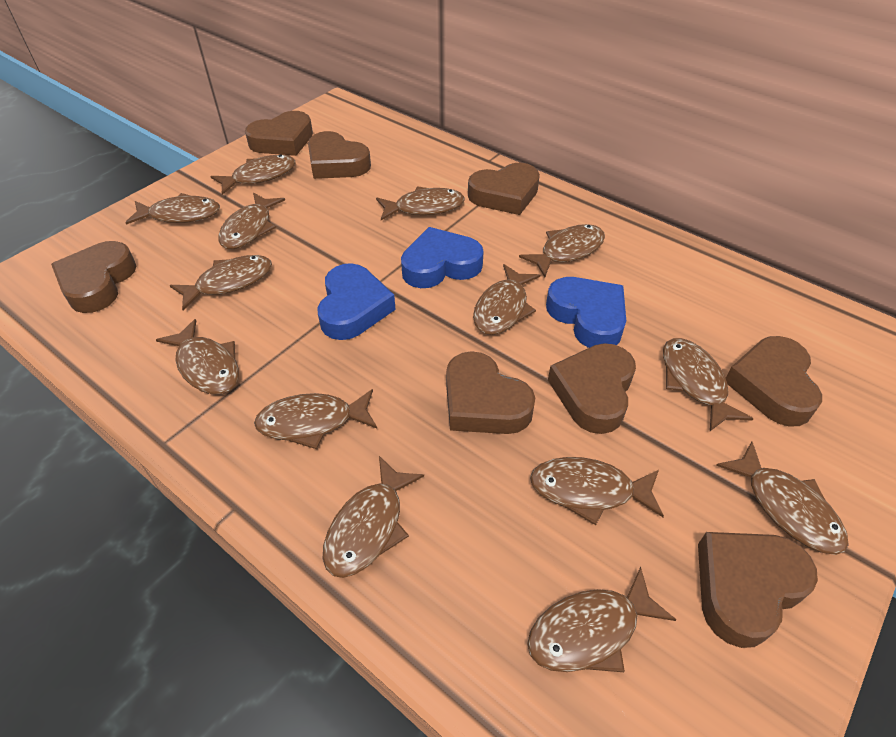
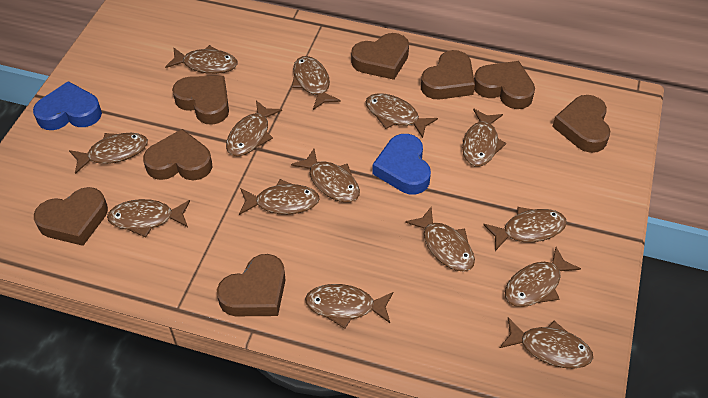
blue heart: 3 -> 2

